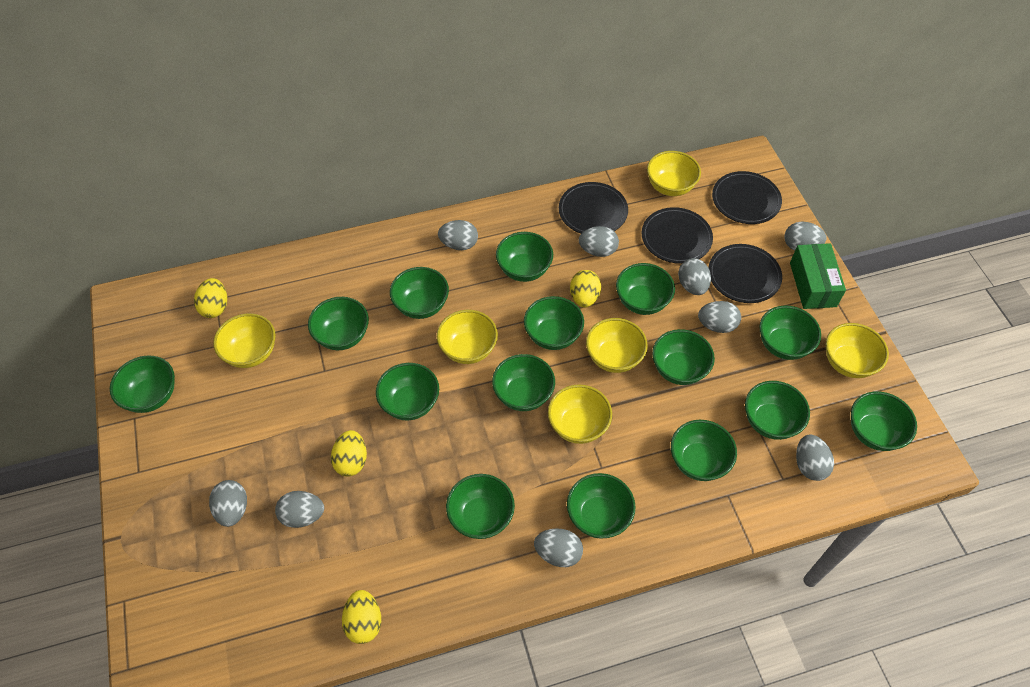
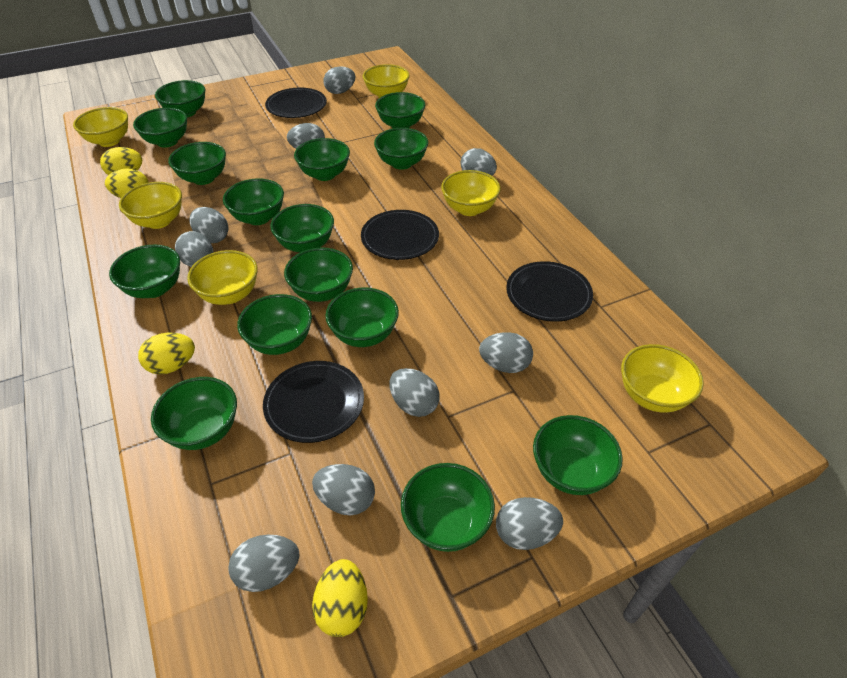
green box: 1 -> 0
grey egg: 9 -> 10

